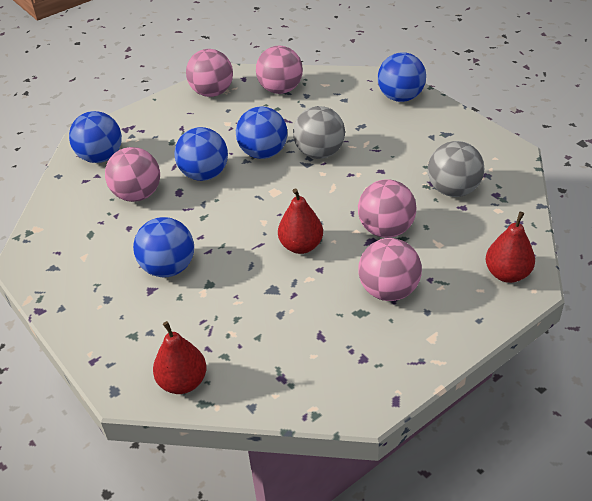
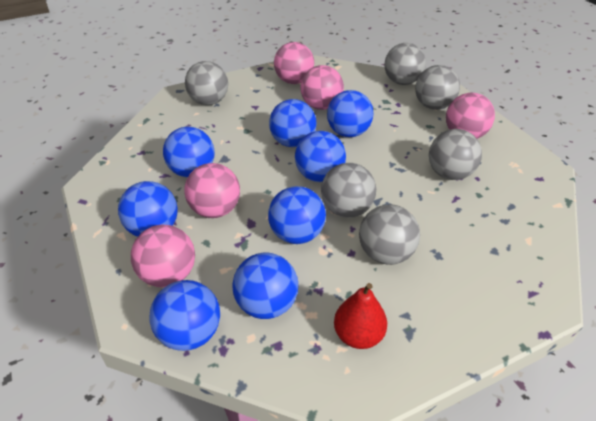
blue ball: 5 -> 8
grey ball: 2 -> 6
red pear: 3 -> 1

